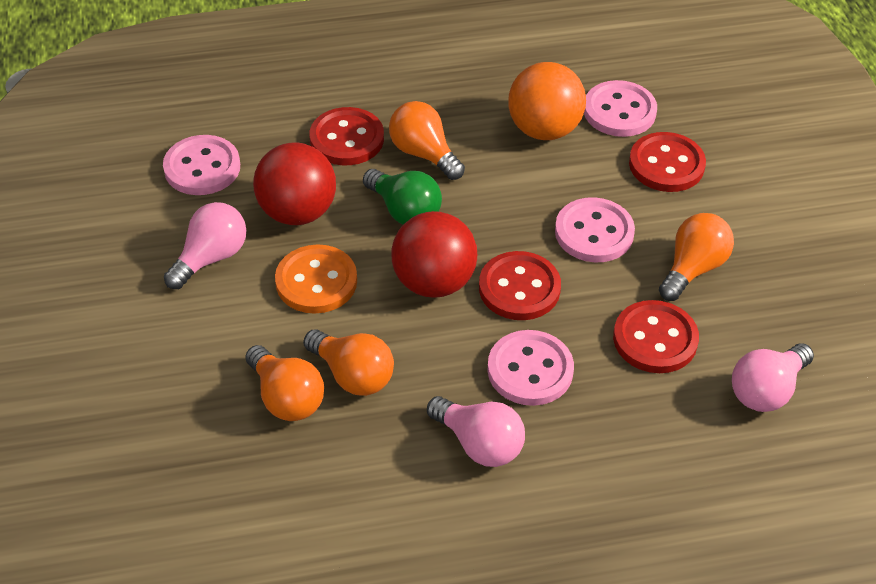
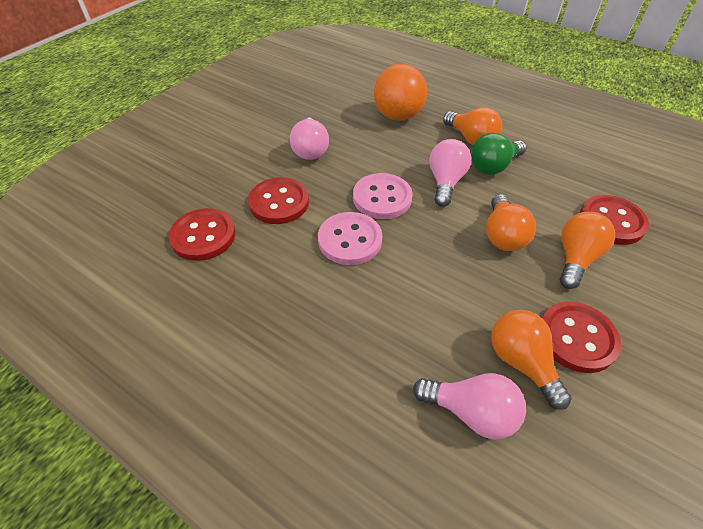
orange button: 1 -> 0
pink button: 4 -> 2
red ball: 2 -> 0

